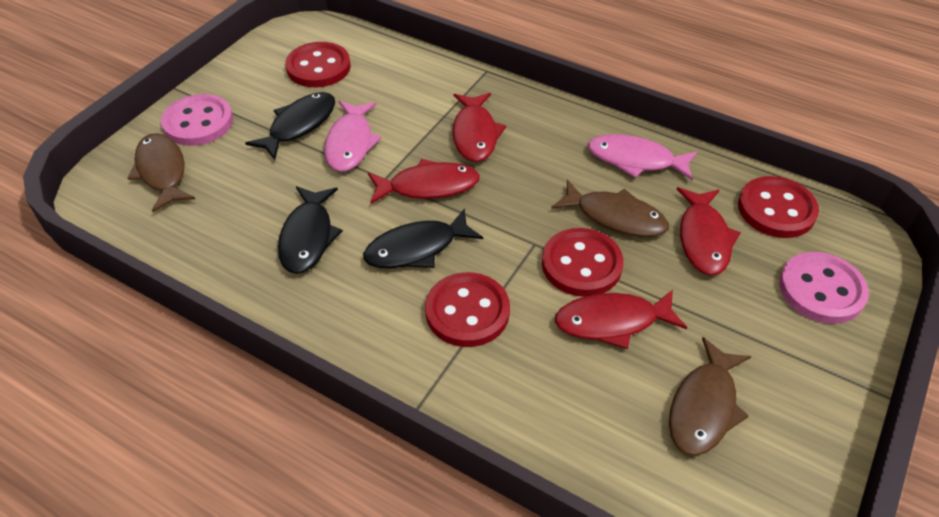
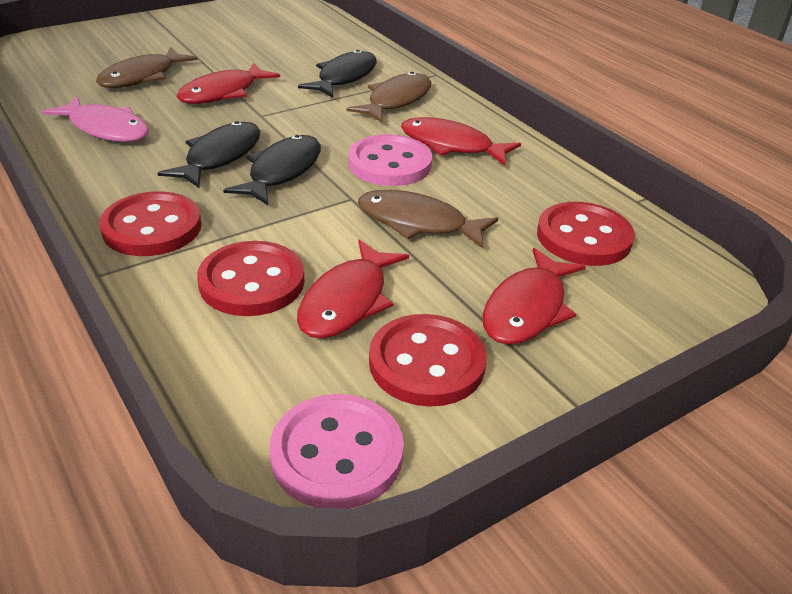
pink fish: 2 -> 1

